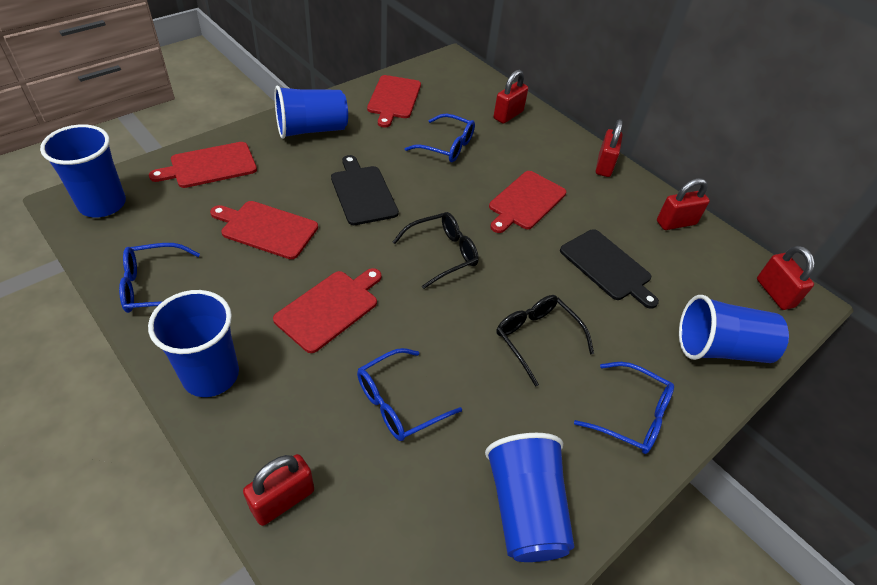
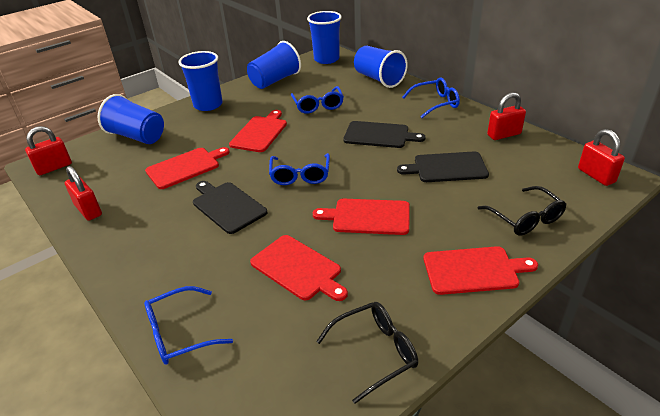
black cutting board: 2 -> 3
red padlock: 5 -> 4

